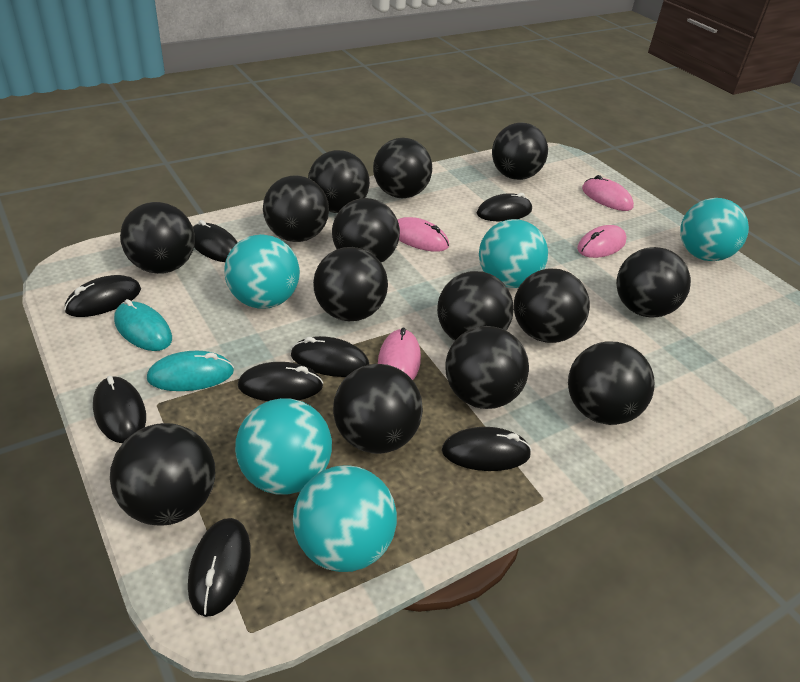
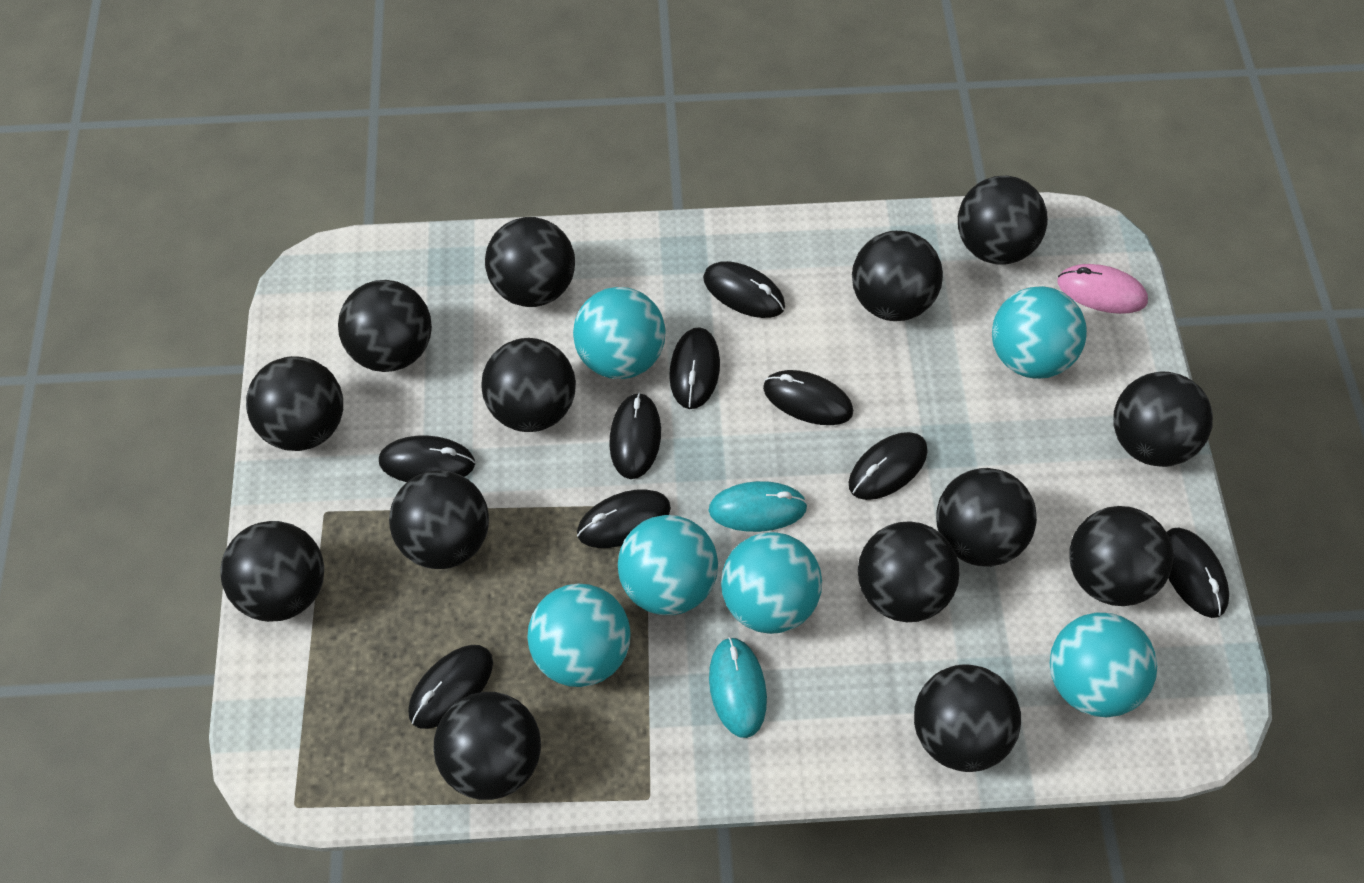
black mouse: 8 -> 9
pink mouse: 4 -> 1
turquoise ball: 5 -> 6

